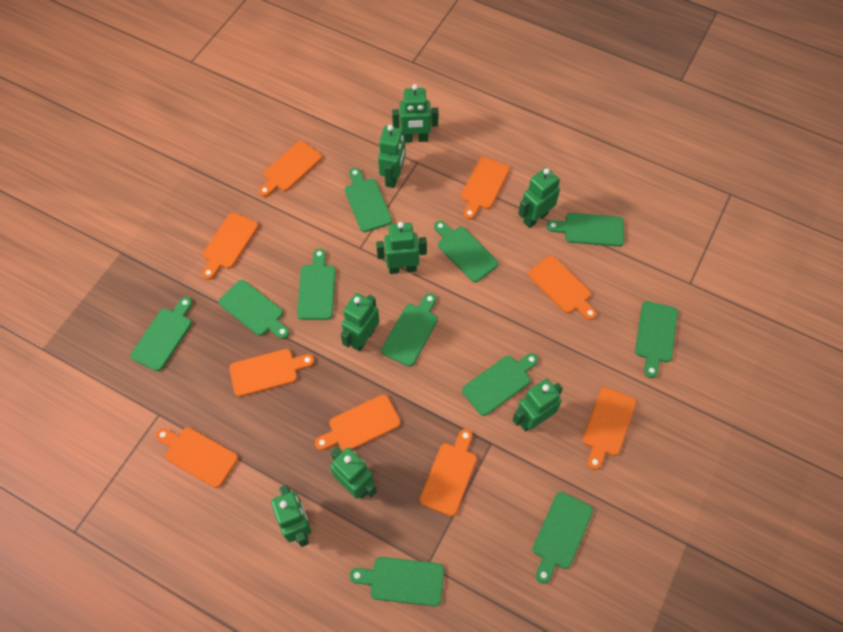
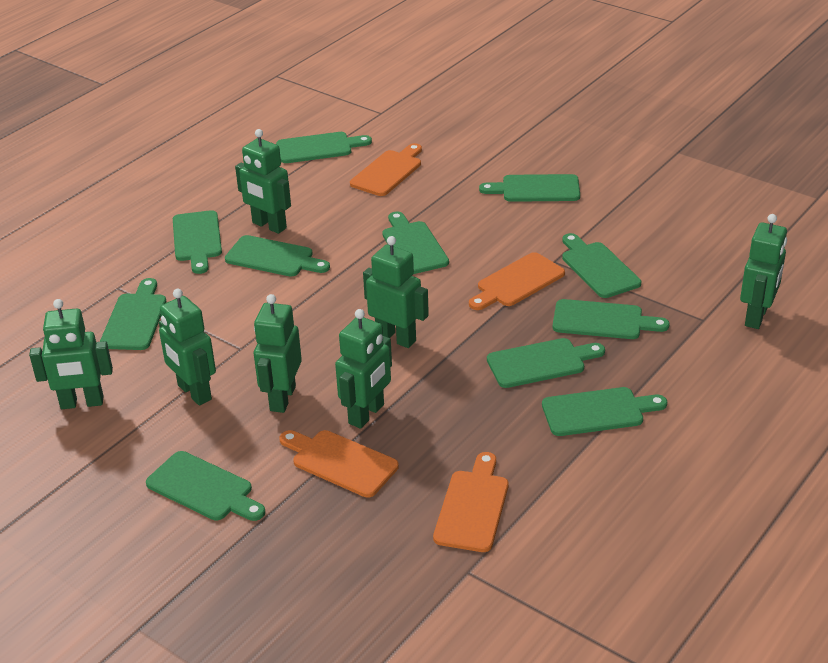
green robot: 8 -> 7
orange cutting board: 9 -> 4

